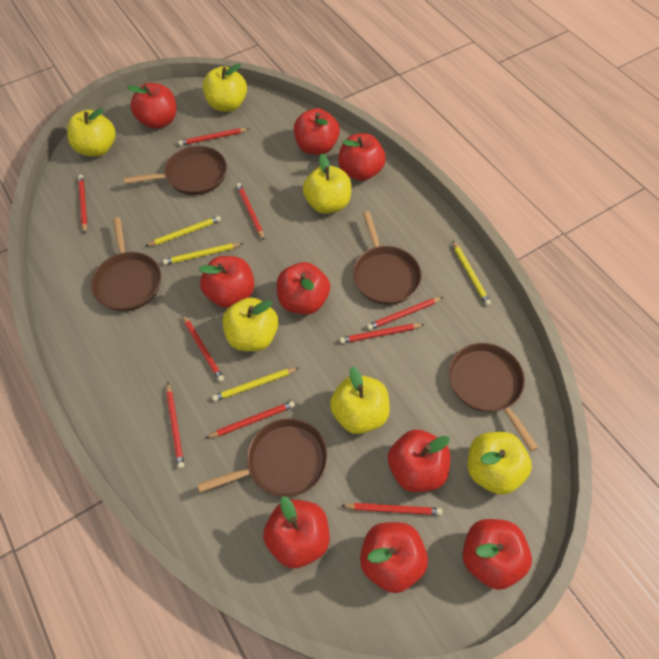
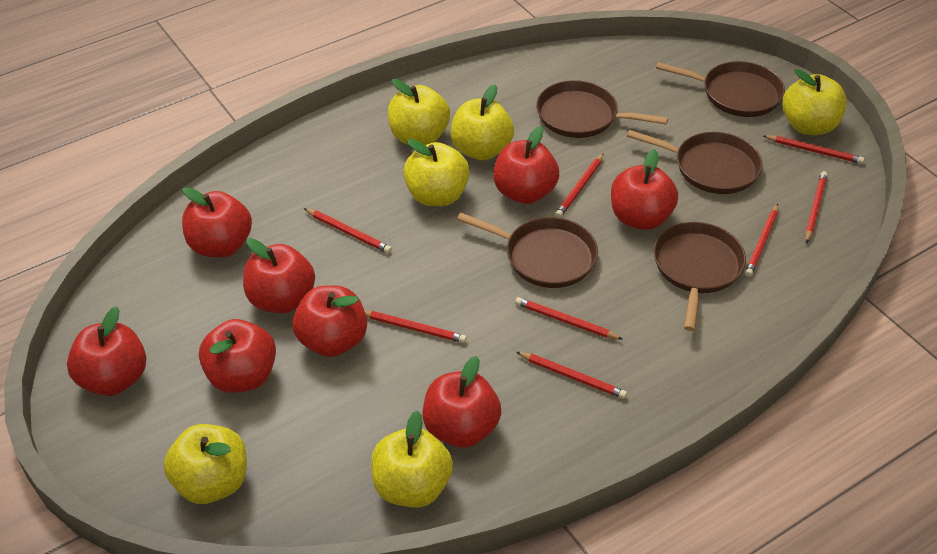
red apple: 9 -> 8
red pencil: 9 -> 8
yellow pencil: 4 -> 0

